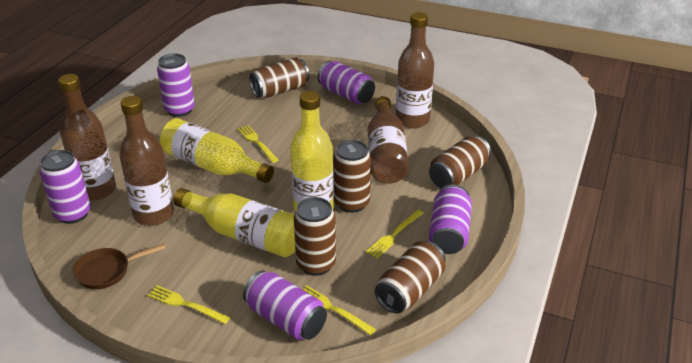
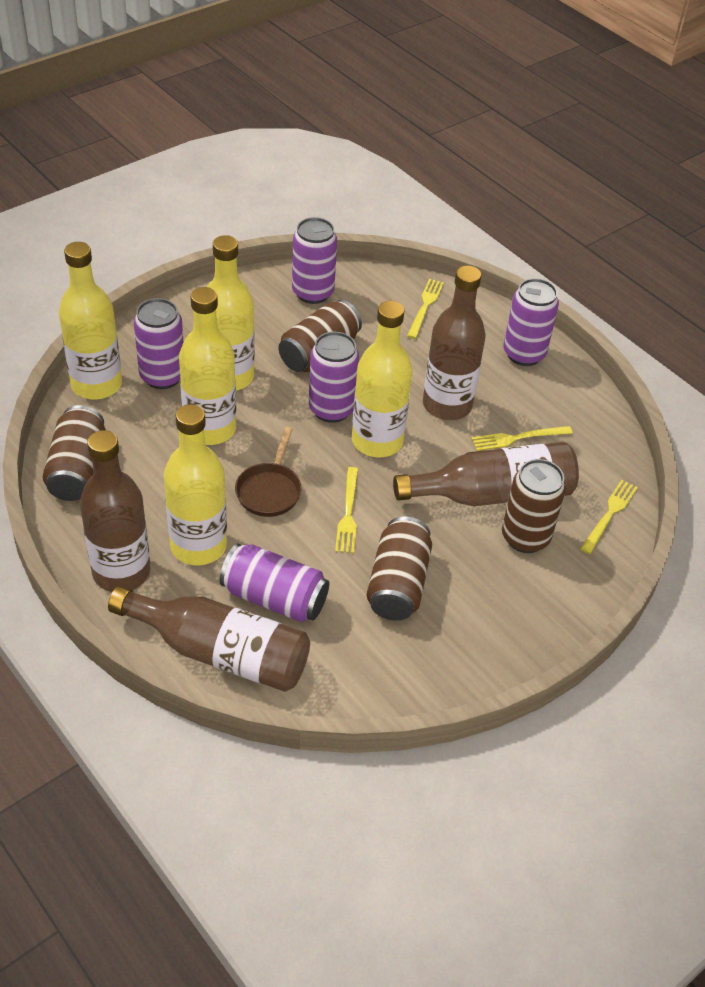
brown can: 5 -> 4
yellow bottle: 3 -> 5

